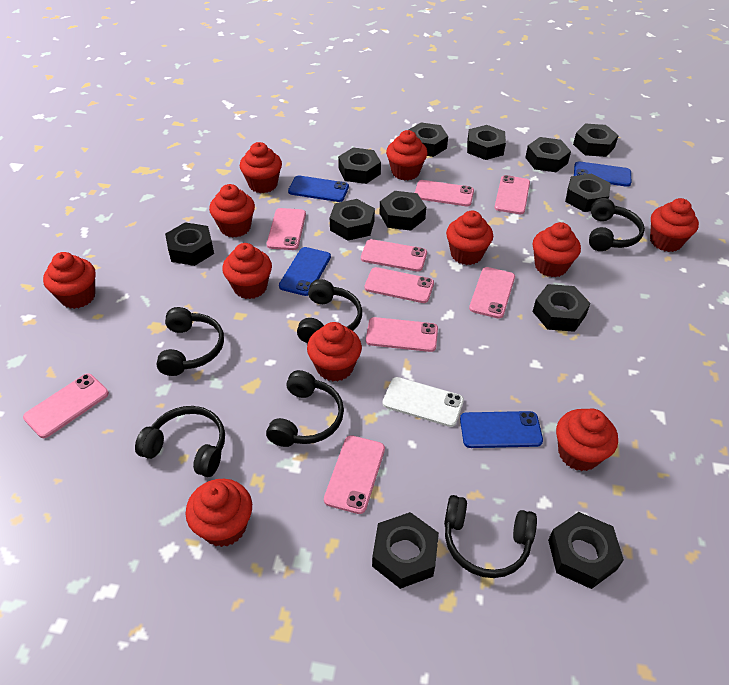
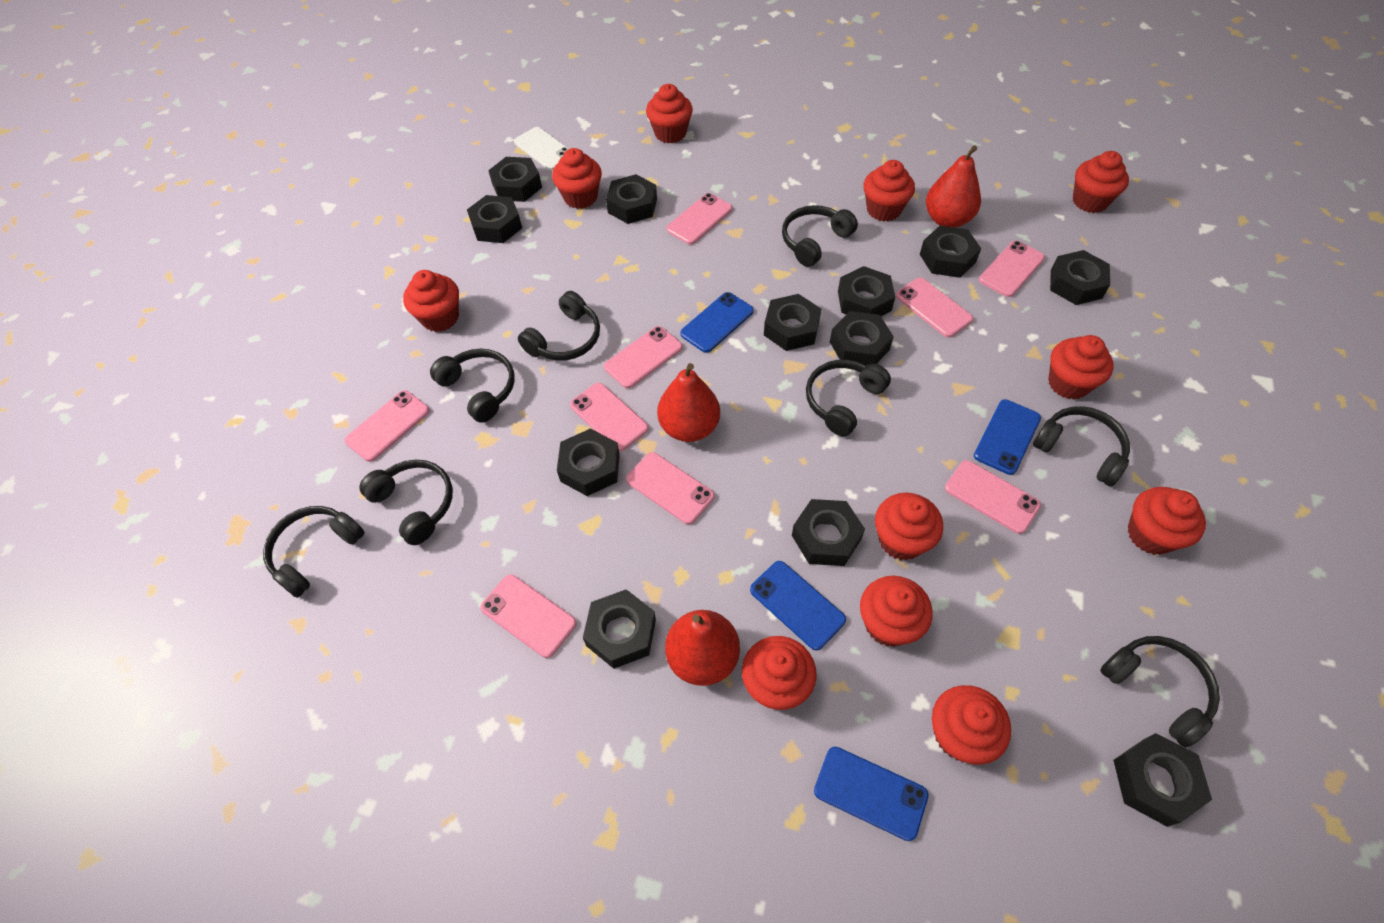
black headphones: 6 -> 8
red pear: 0 -> 3

